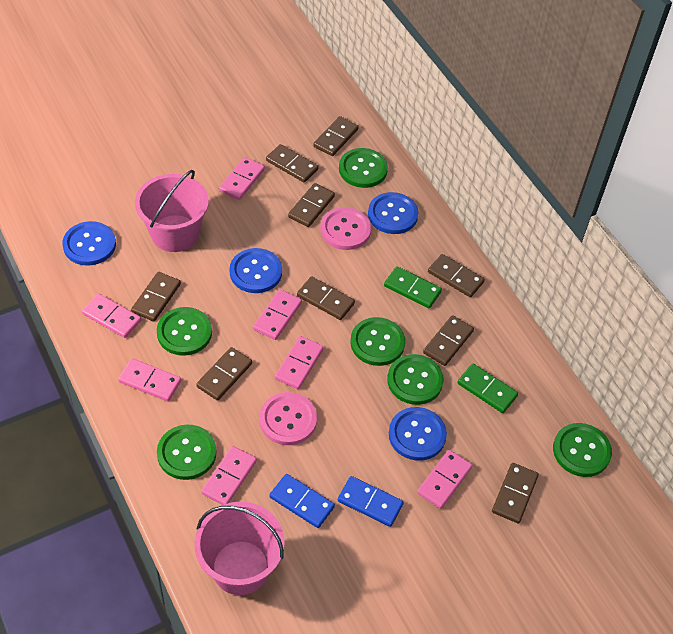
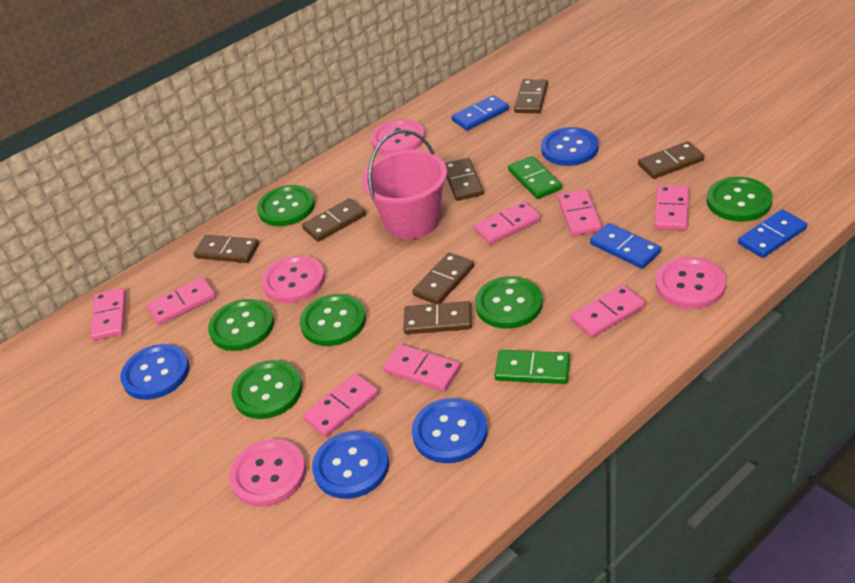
blue domino: 2 -> 3
brown domino: 9 -> 7
pink bucket: 2 -> 1
pink button: 2 -> 4
pink domino: 7 -> 8

